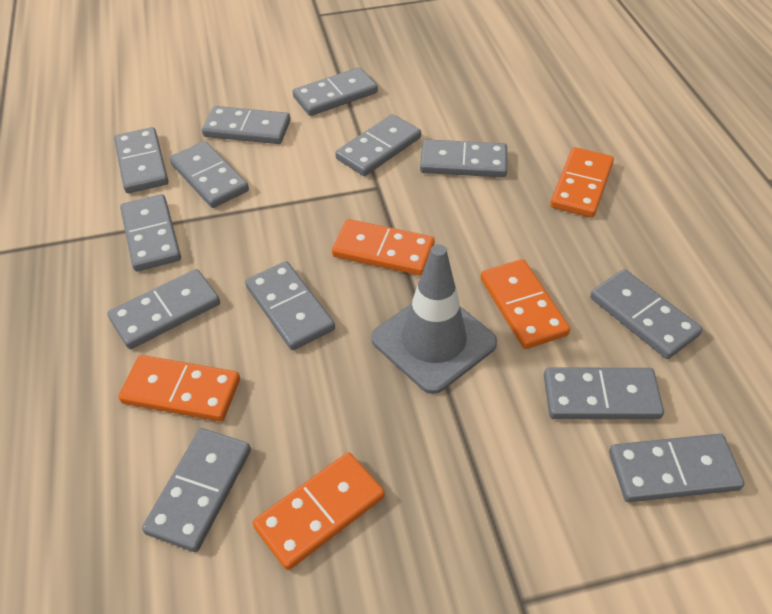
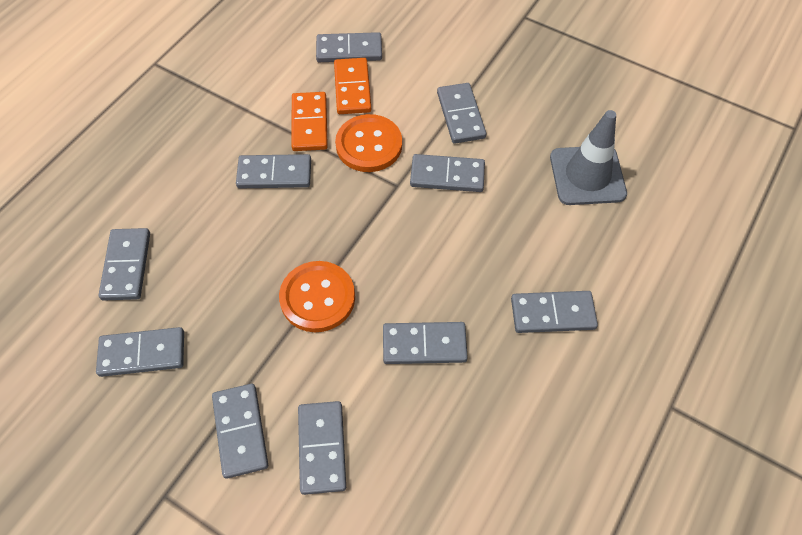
grey domino: 13 -> 10
orange button: 0 -> 2
orange domino: 5 -> 2

